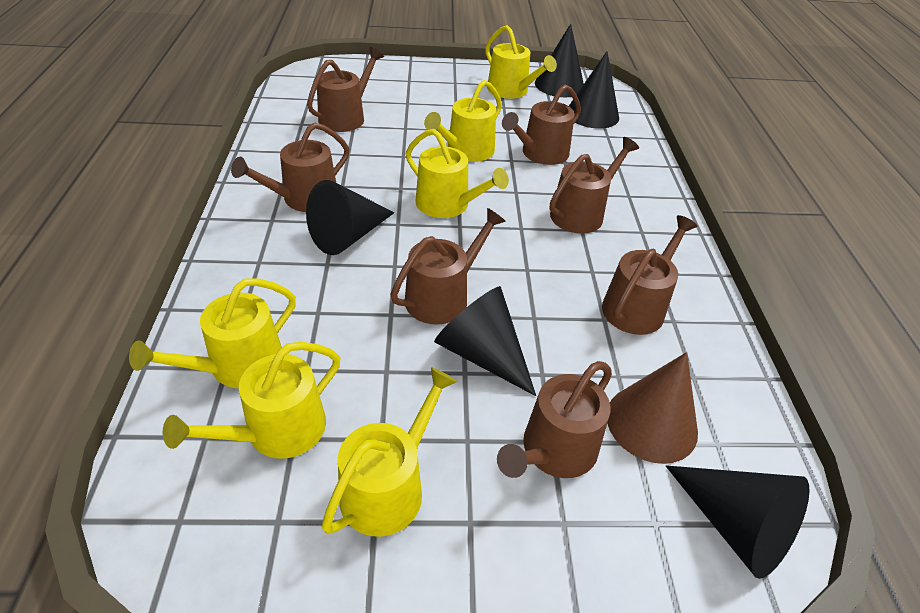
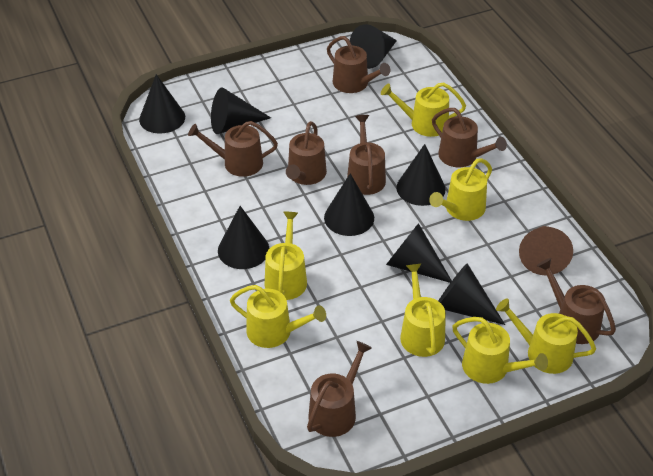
black cone: 5 -> 8
yellow watering can: 6 -> 7

